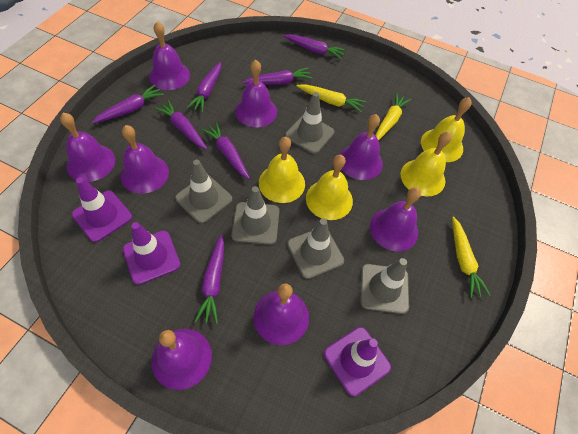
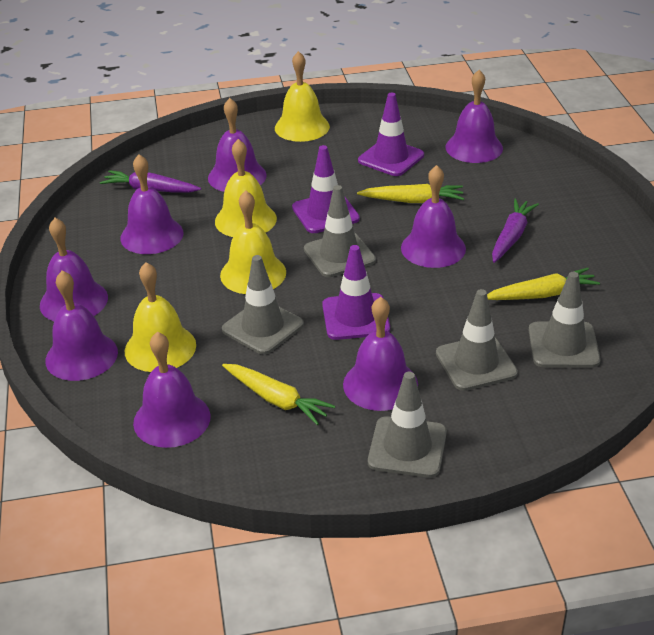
purple carrot: 7 -> 2

